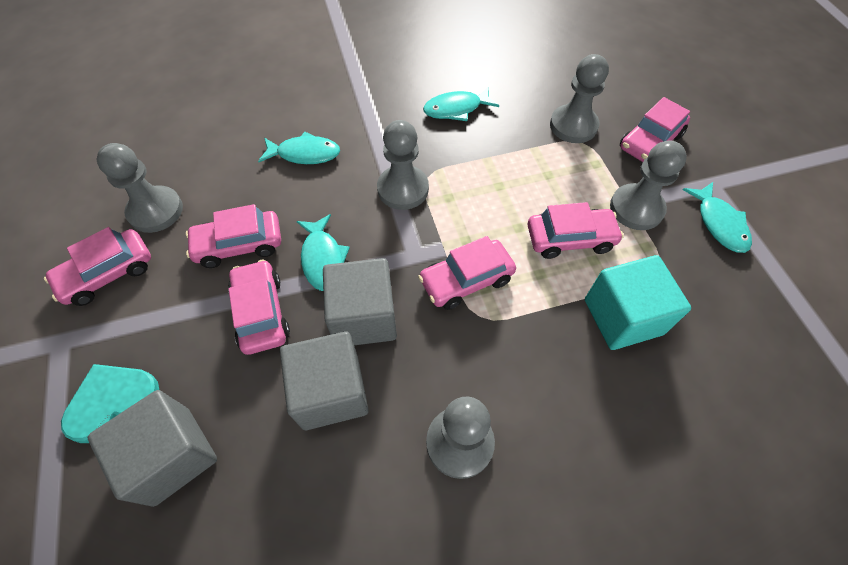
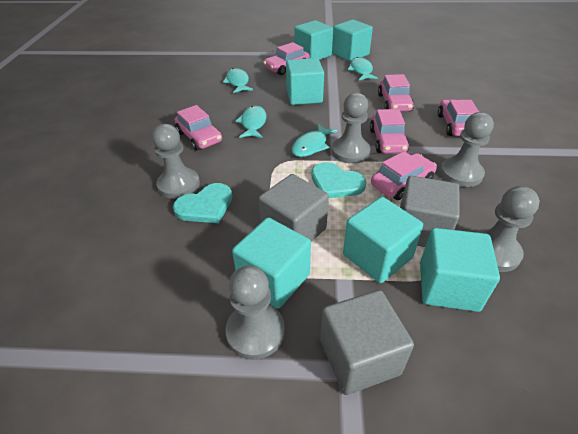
turquoise cube: 1 -> 6
turquoise heart: 1 -> 2

